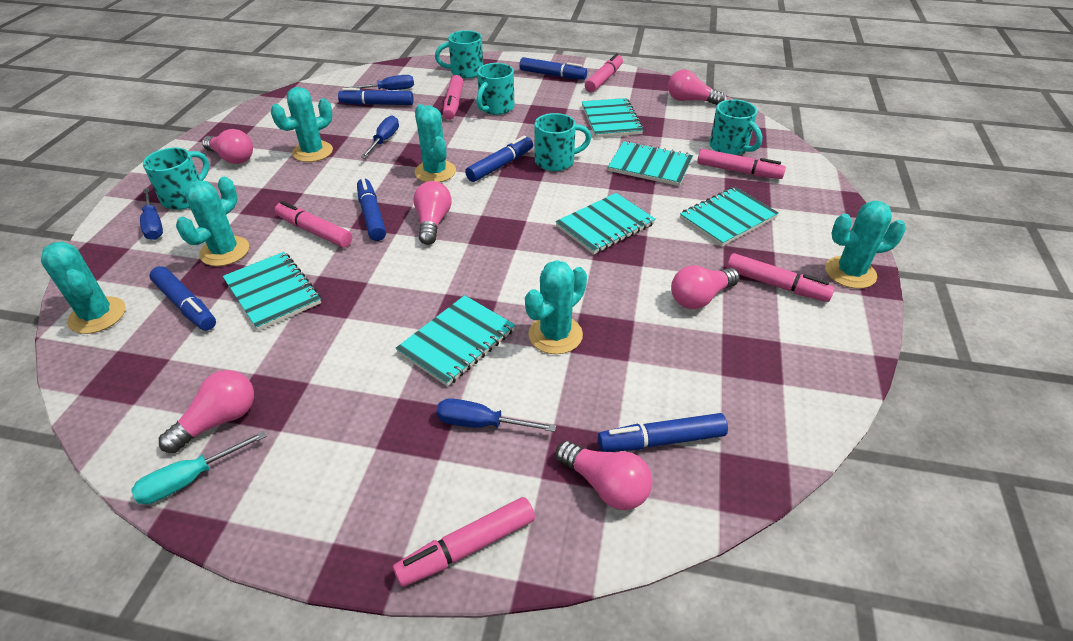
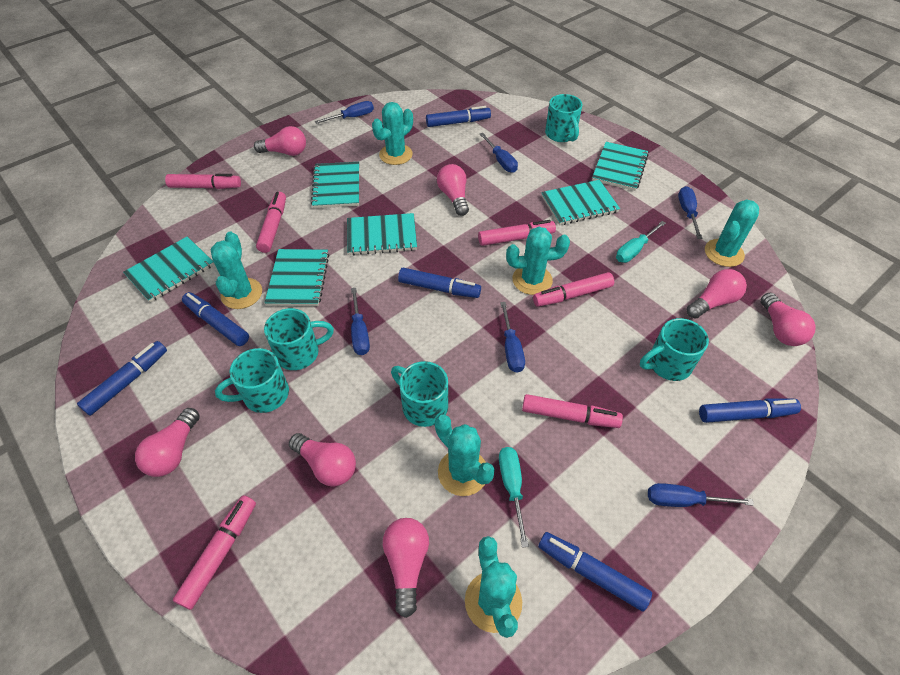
blue screwdriver: 4 -> 6
pink light bulb: 6 -> 7
turquoise screwdriver: 1 -> 2

